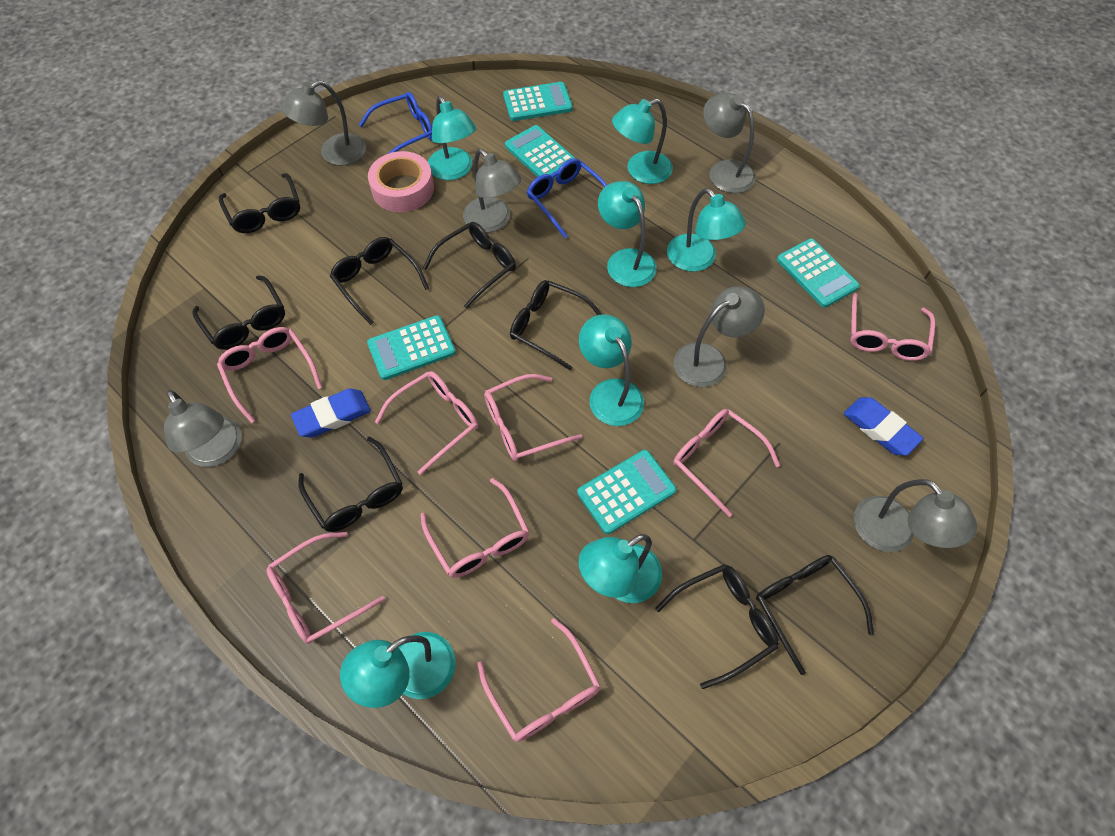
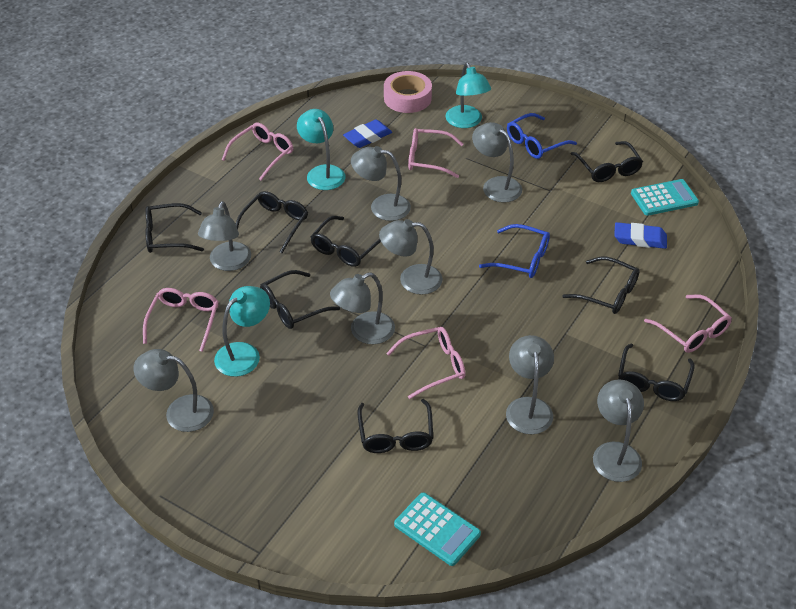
grey lamp: 6 -> 8
pink glasses: 8 -> 5
turquoise calculator: 5 -> 2
turquoise lamp: 7 -> 3

